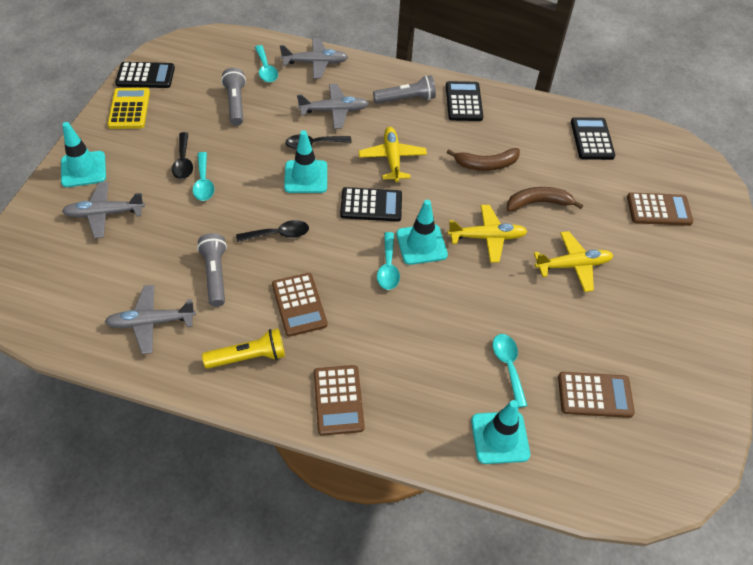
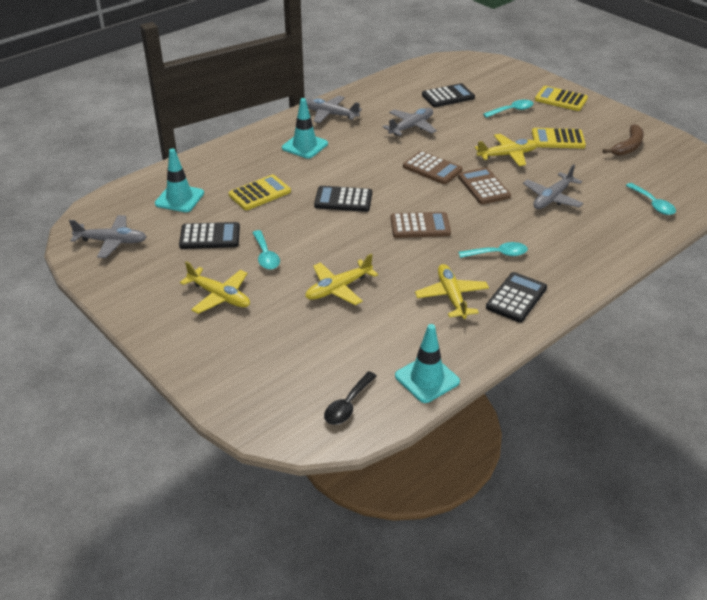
black spoon: 3 -> 1
brown banana: 2 -> 1
brown calculator: 4 -> 3
grey flashlight: 3 -> 0
turquoise traffic cone: 4 -> 3
yellow calculator: 1 -> 3
yellow flashlight: 1 -> 0
yellow plane: 3 -> 4

